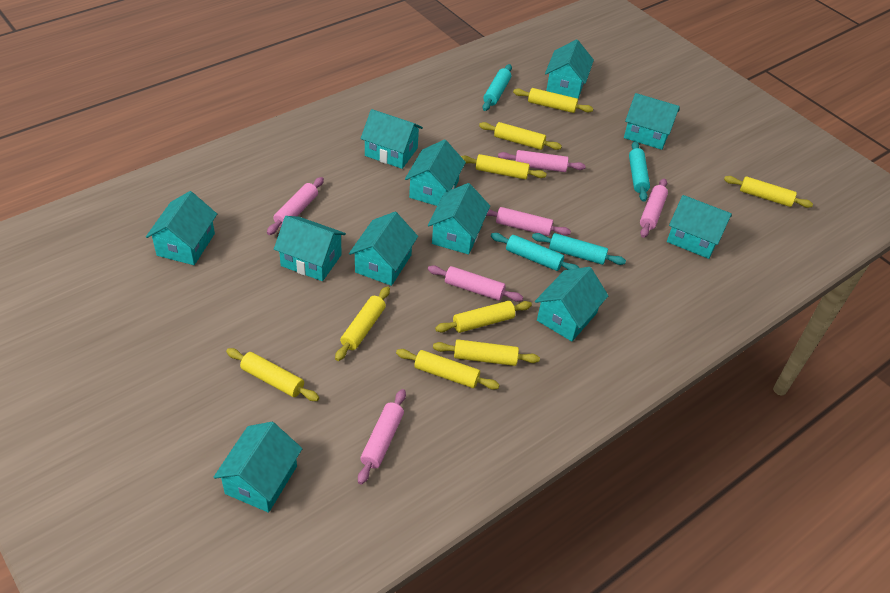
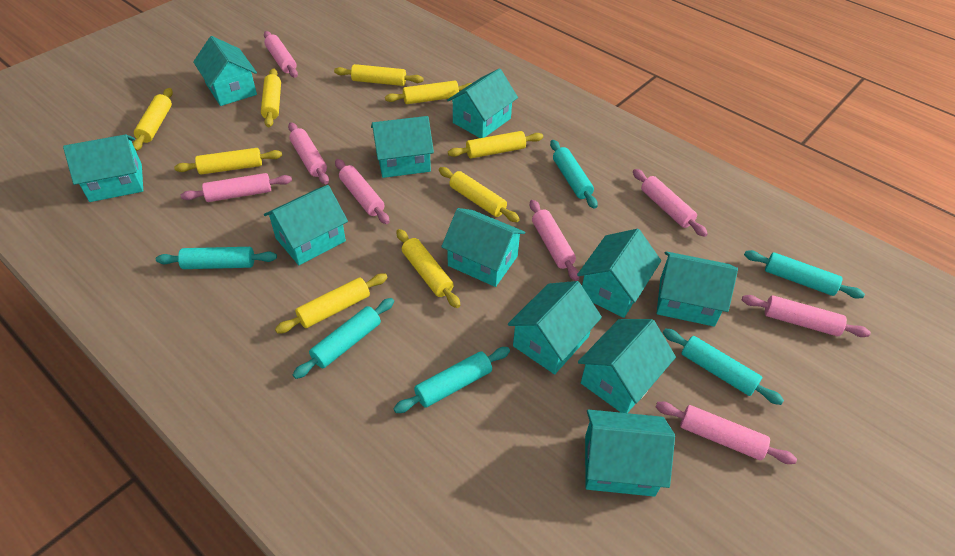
pink rolling pin: 6 -> 8
turquoise rolling pin: 4 -> 6

